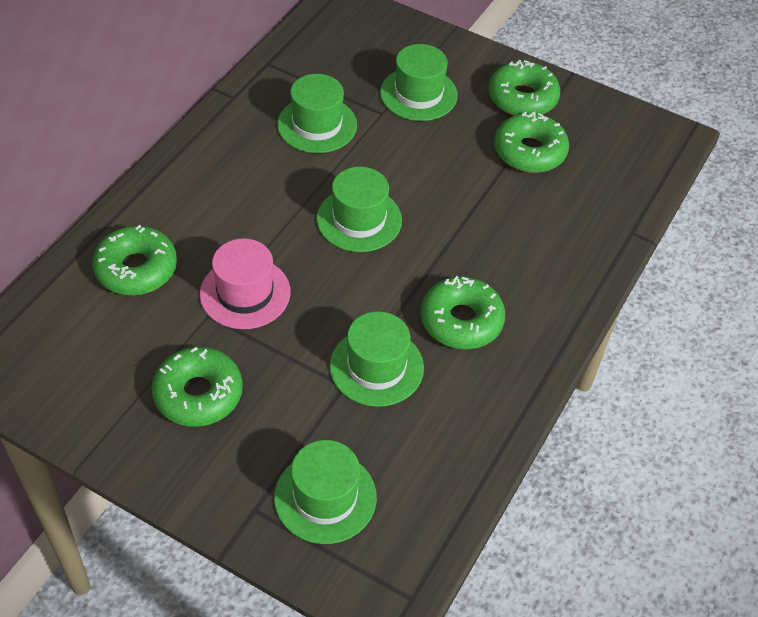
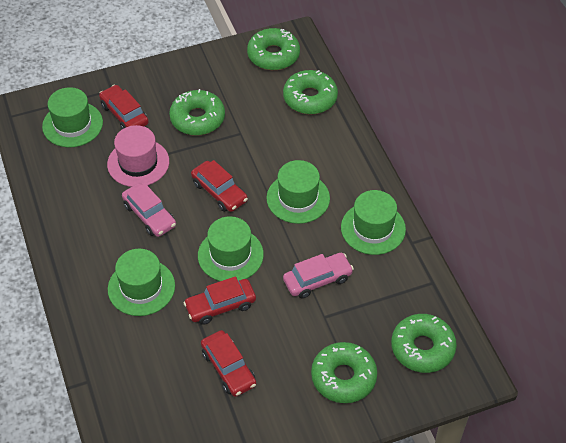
pink car: 0 -> 2
red car: 0 -> 4

